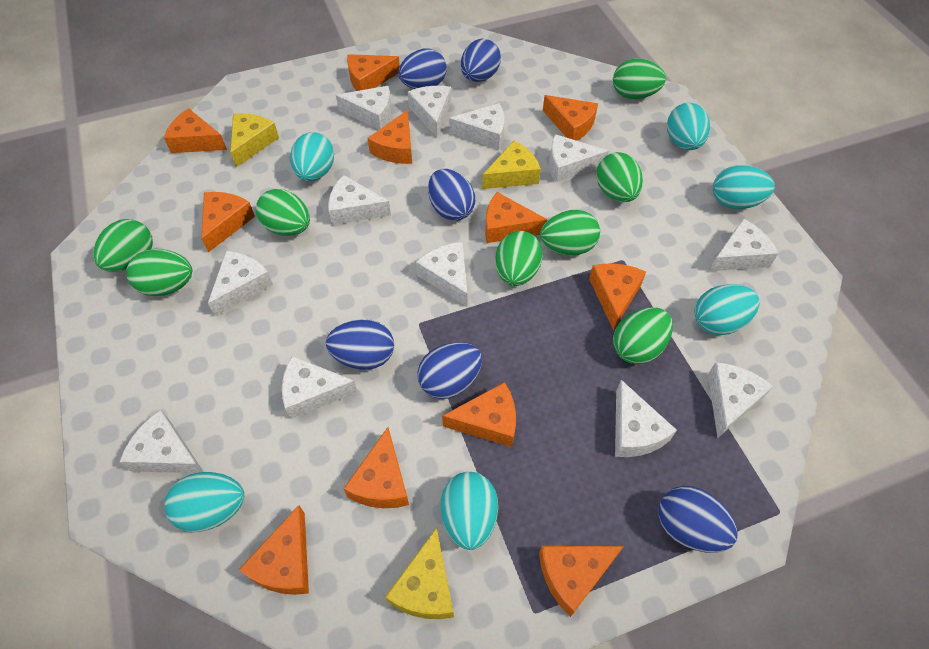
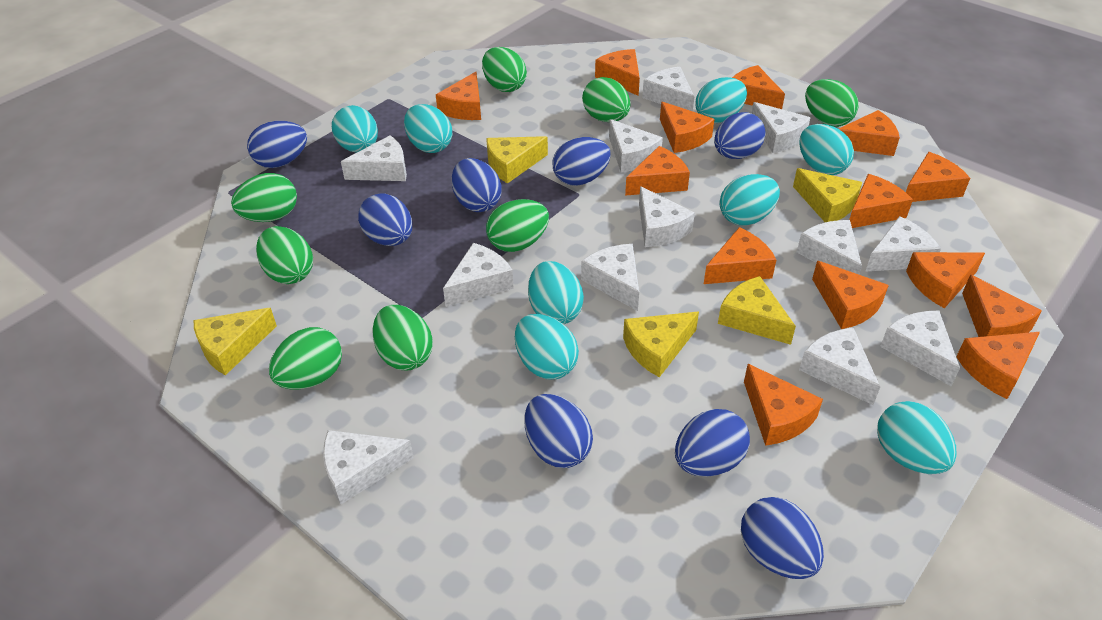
blue egg: 6 -> 8
orange cheese: 11 -> 14
turquoise egg: 6 -> 8
yellow cheese: 3 -> 5

